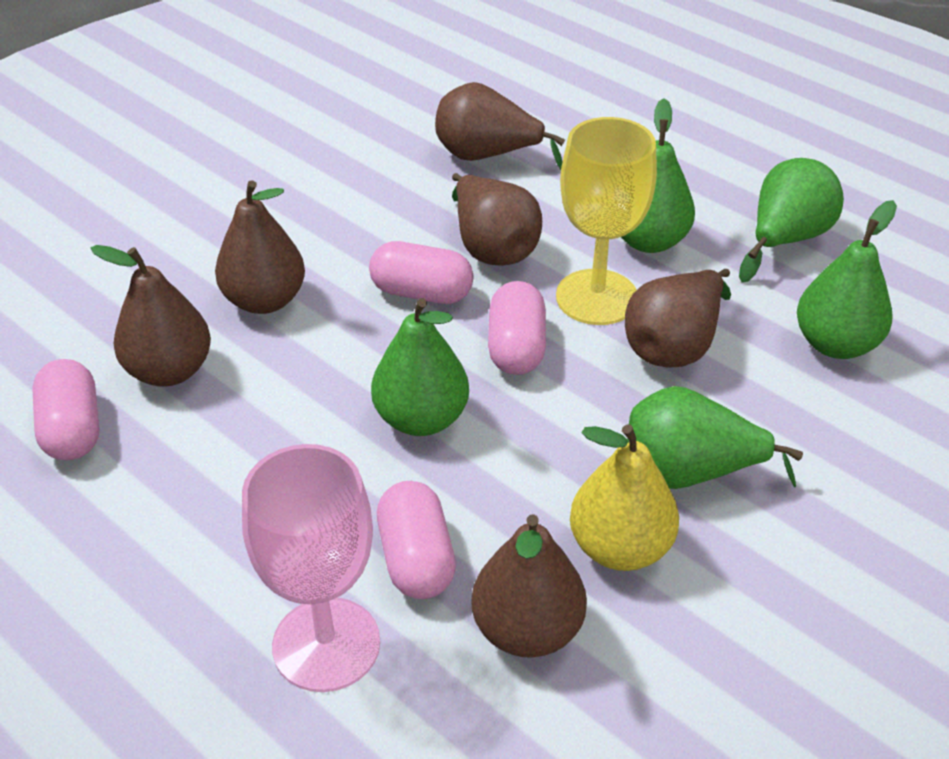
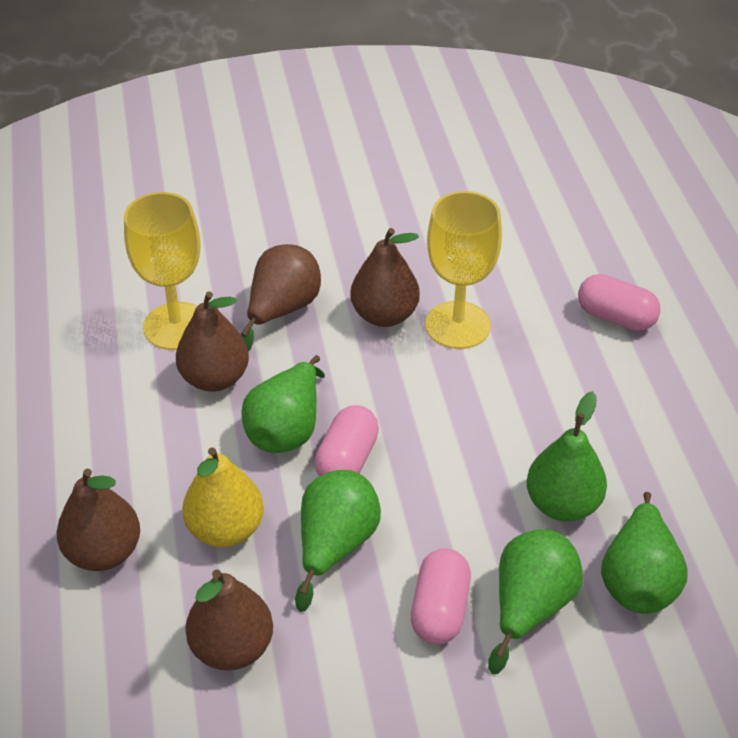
brown pear: 6 -> 5
pink capsule: 4 -> 3
pink goblet: 1 -> 0
yellow goblet: 1 -> 2

